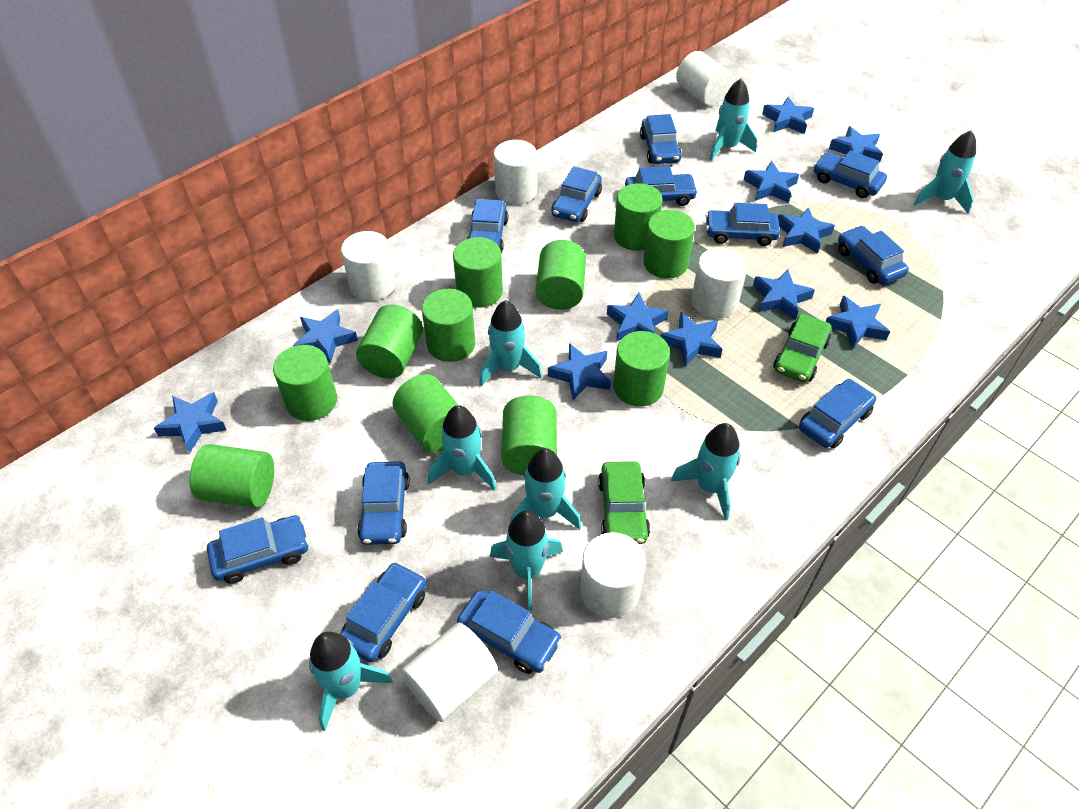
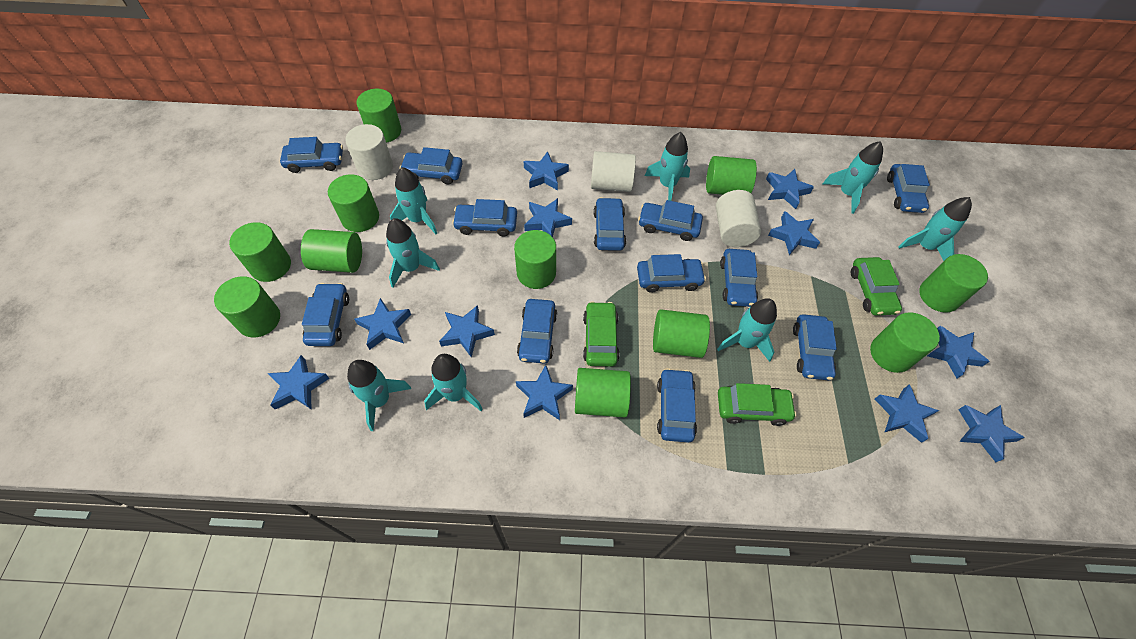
green car: 2 -> 3
white cylinder: 6 -> 3

